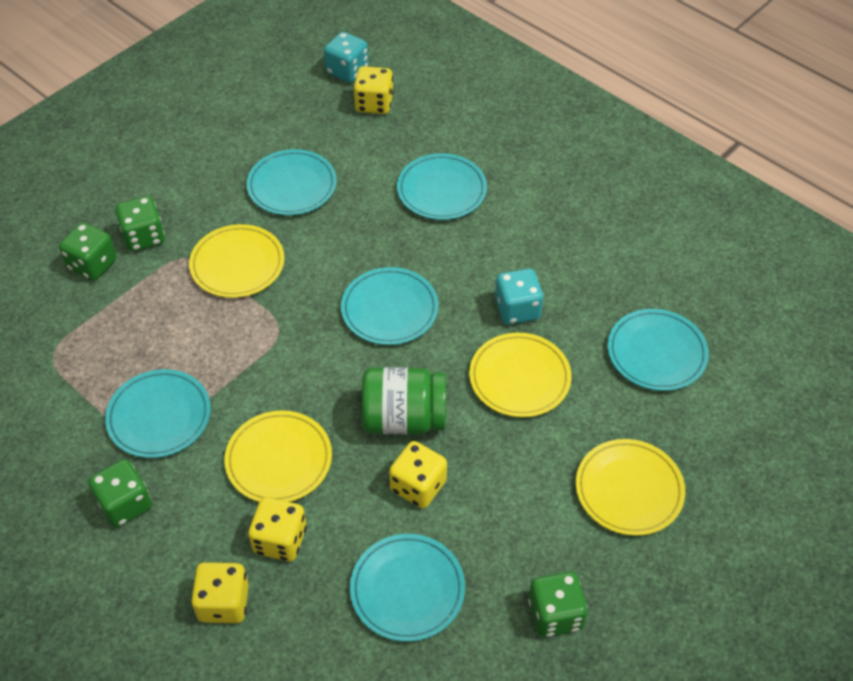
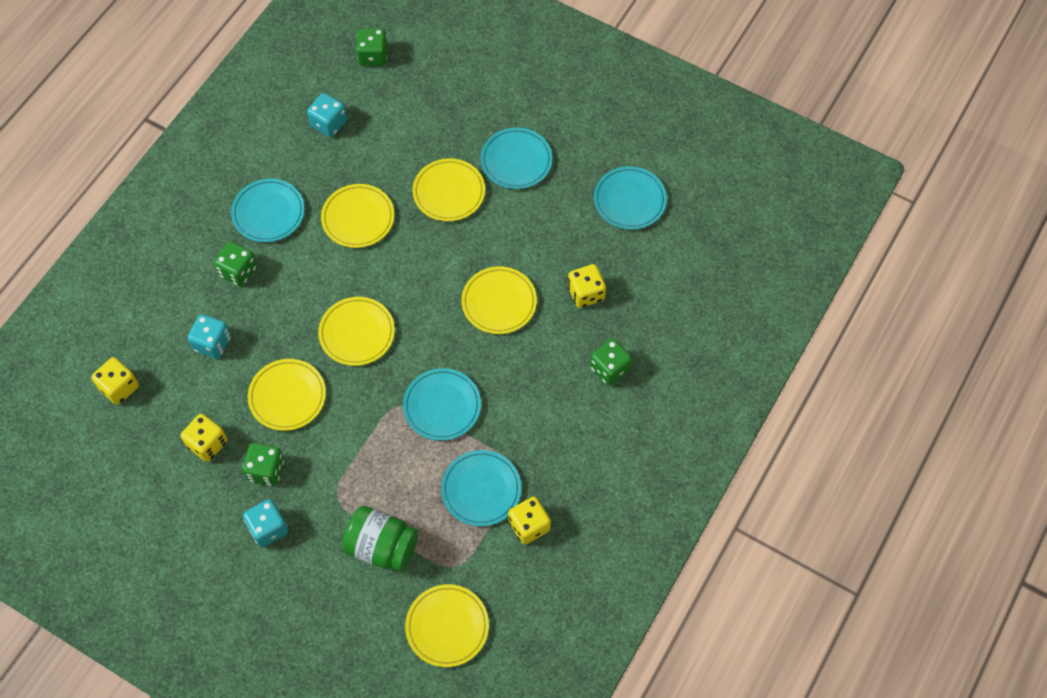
turquoise dice: 2 -> 3
turquoise plate: 6 -> 5
yellow plate: 4 -> 6

